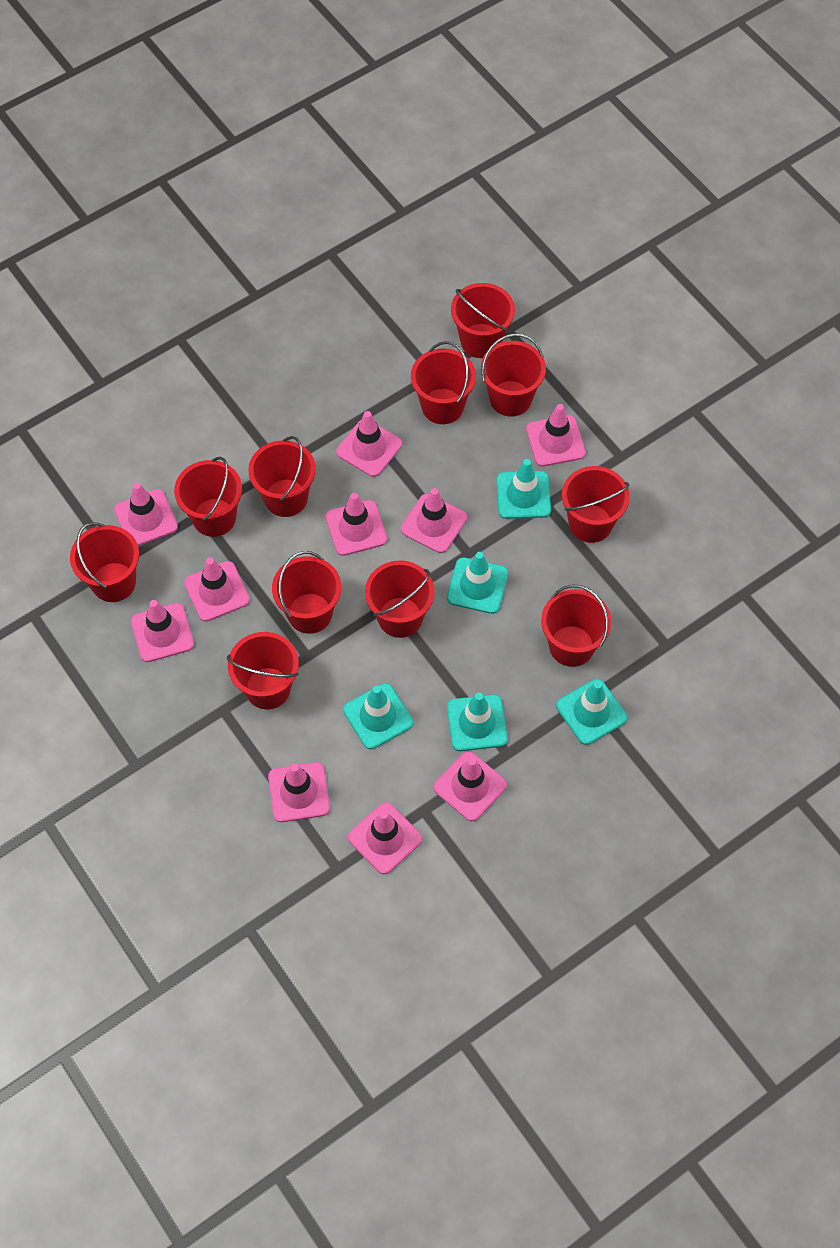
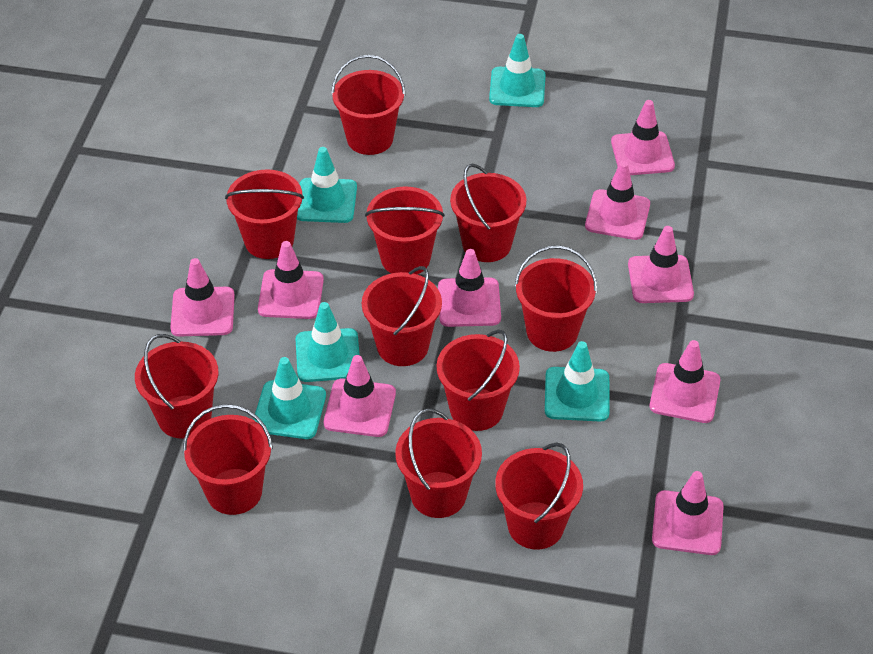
pink traffic cone: 10 -> 9

